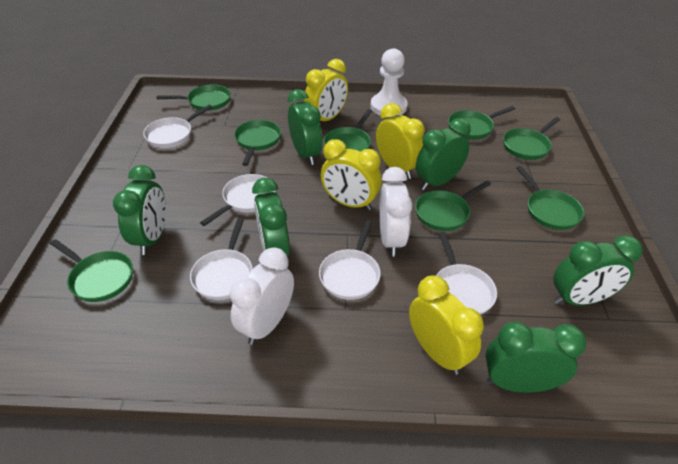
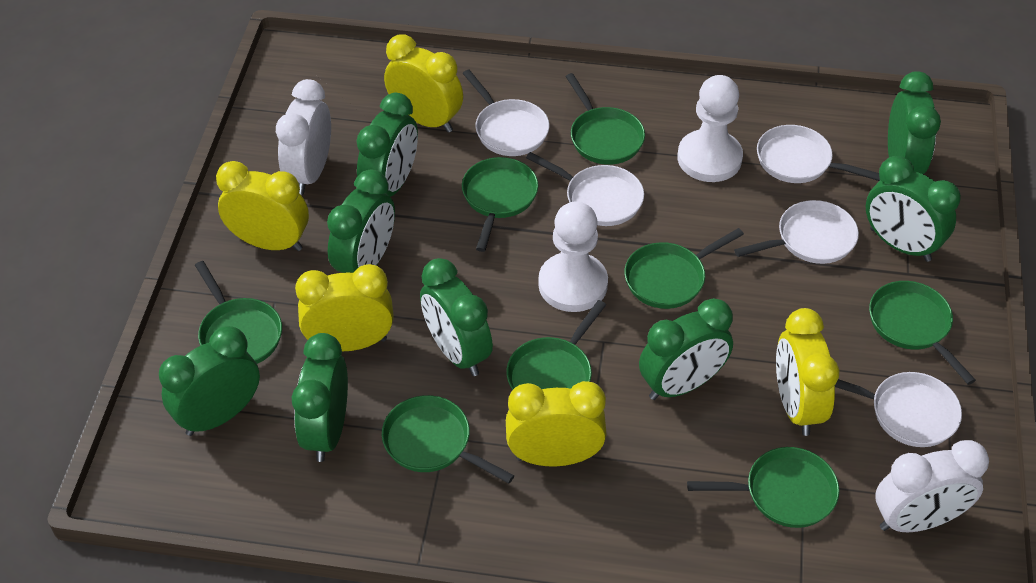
green clock: 6 -> 8
white pawn: 1 -> 2
yellow clock: 4 -> 5

